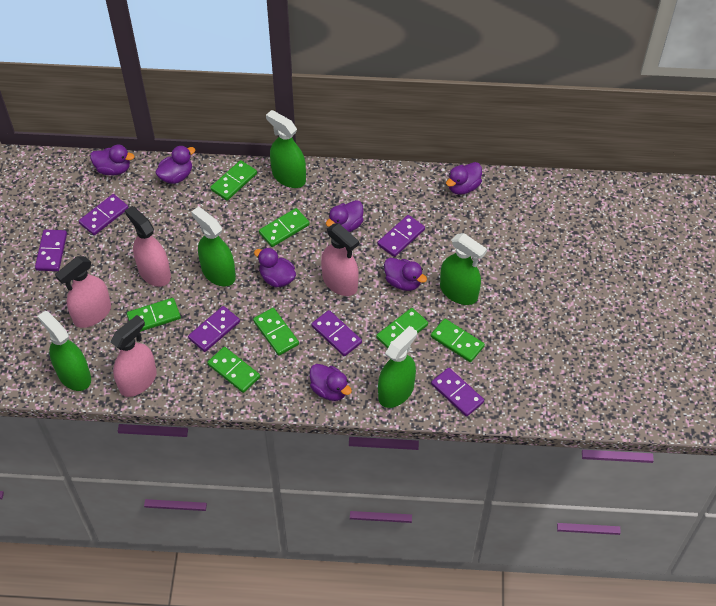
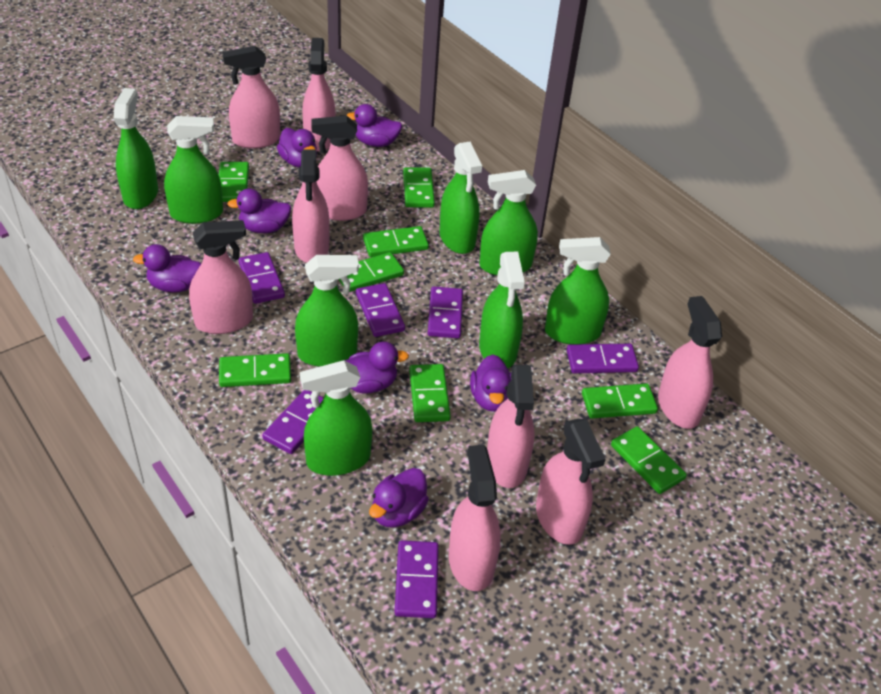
green domino: 7 -> 8
green spray bottle: 5 -> 8
pink spray bottle: 4 -> 9

